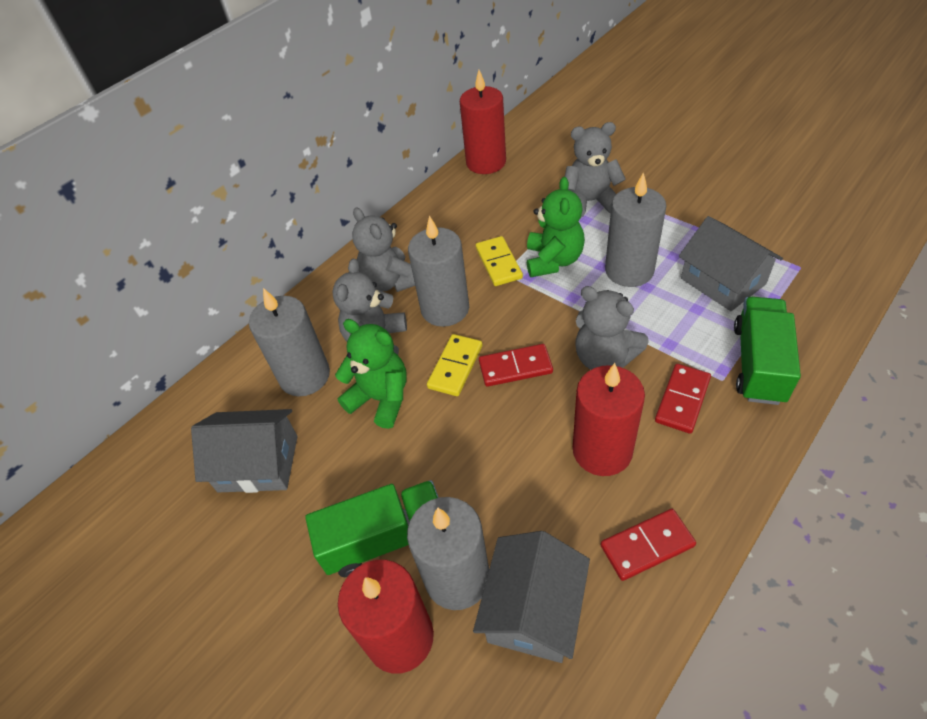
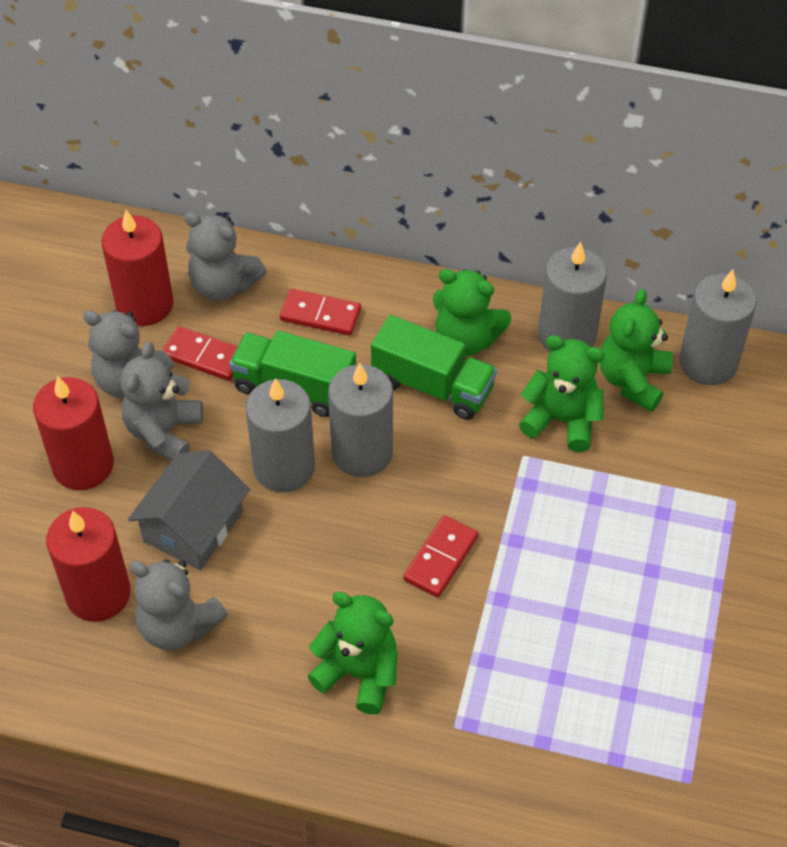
green teddy bear: 2 -> 4
grey house: 3 -> 1
yellow domino: 2 -> 0

